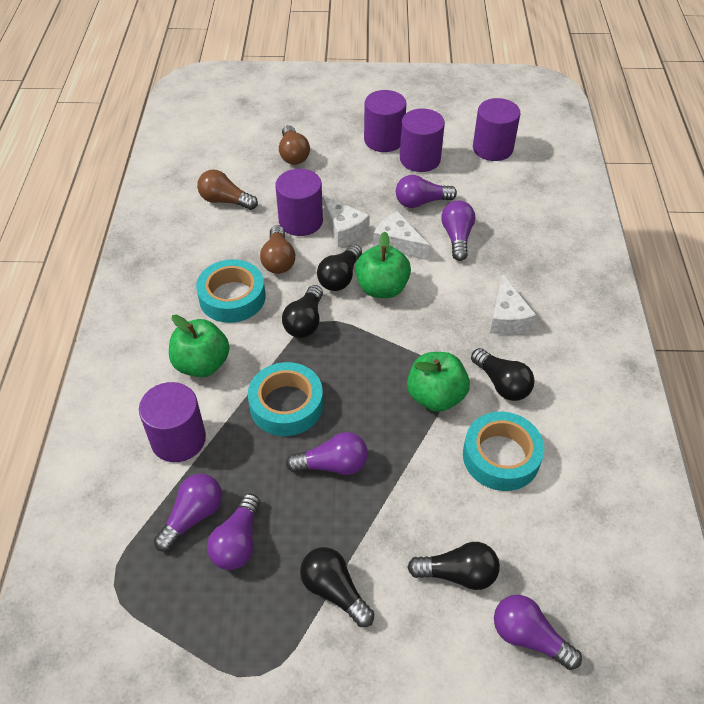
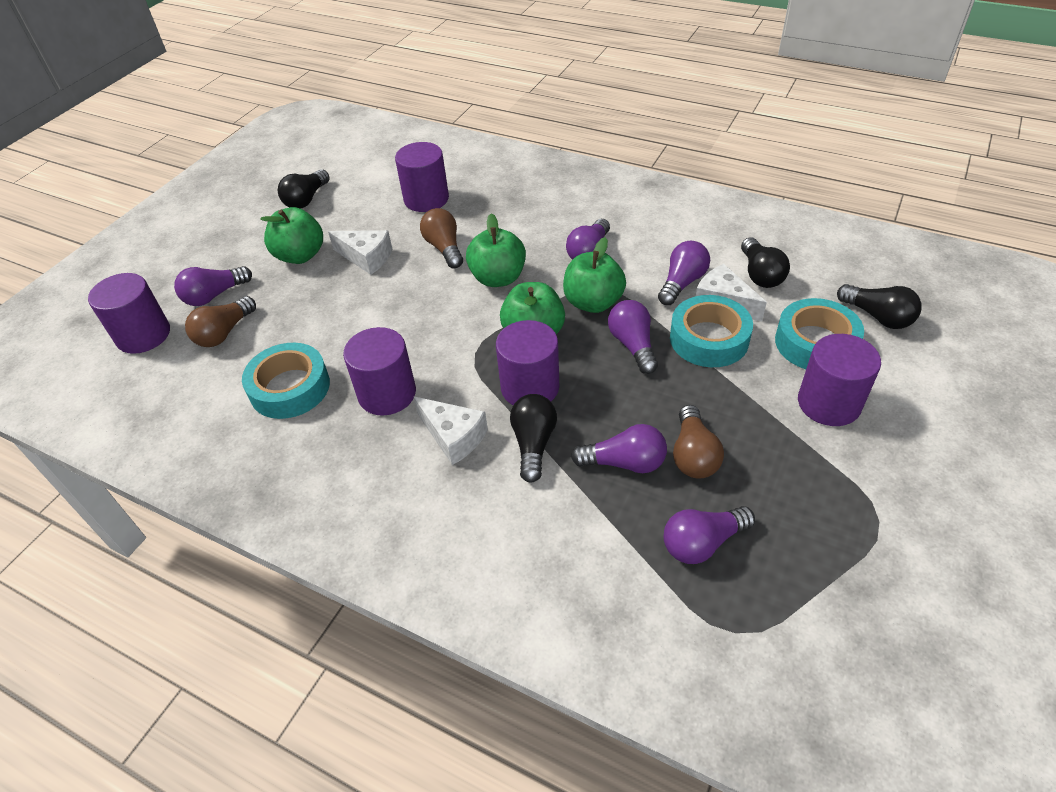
black light bulb: 5 -> 4
green apple: 3 -> 4

